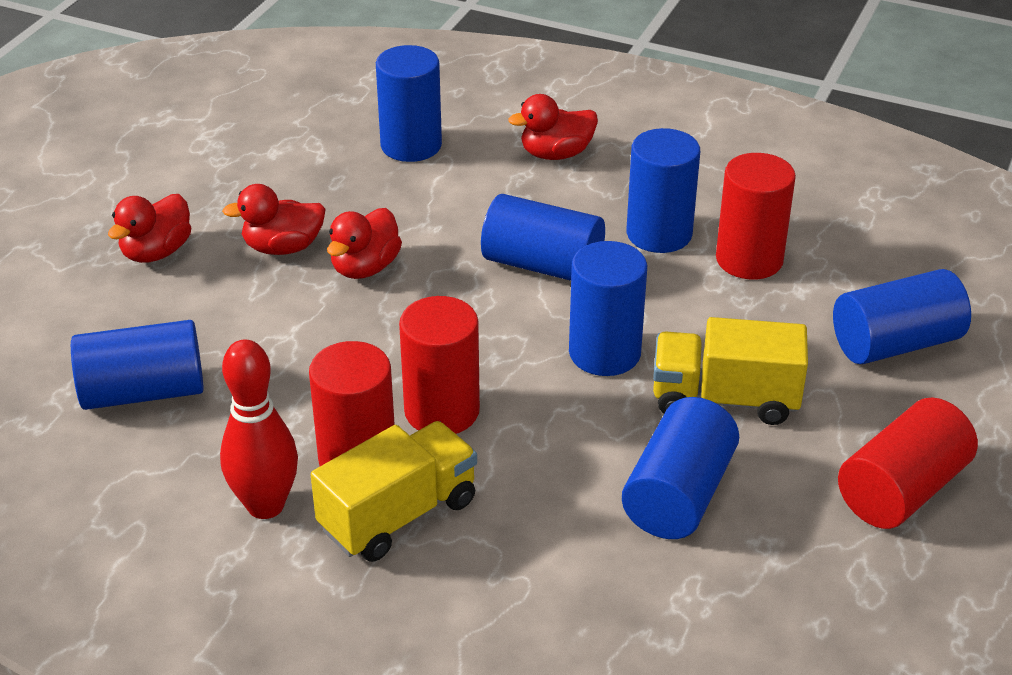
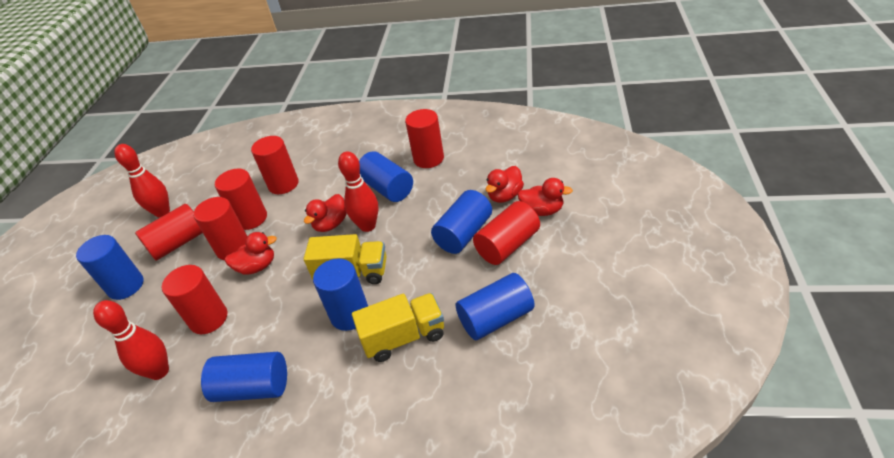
blue cylinder: 7 -> 6
red bowling pin: 1 -> 3
red cylinder: 4 -> 7

